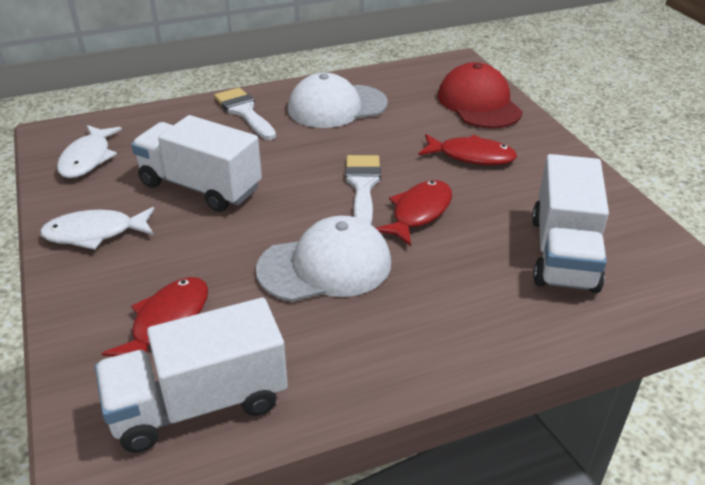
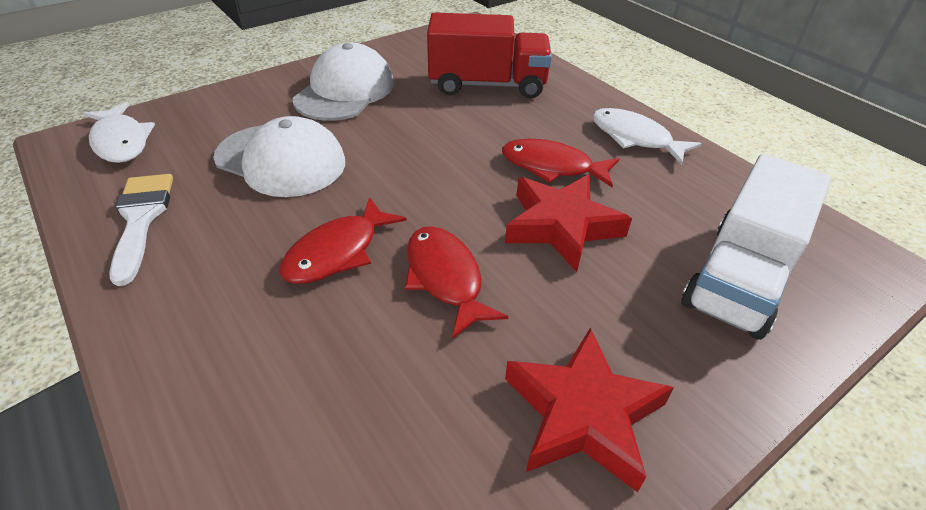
red cap: 1 -> 0
red star: 0 -> 2
red truck: 0 -> 1
white brush: 2 -> 1
white truck: 3 -> 1

